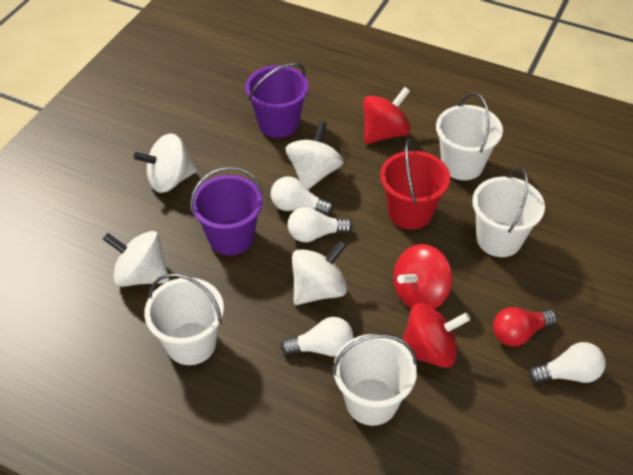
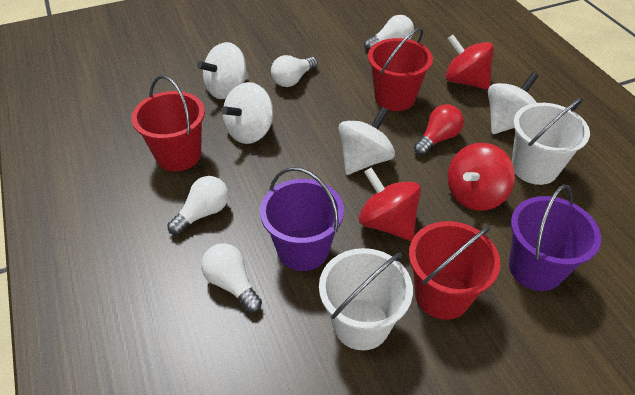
red bucket: 1 -> 3
white bucket: 4 -> 2

